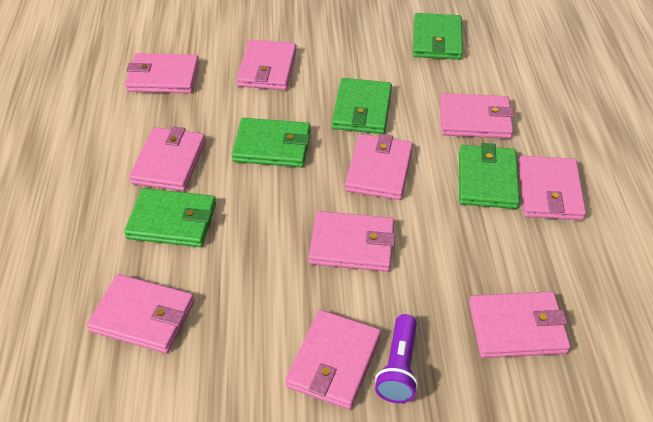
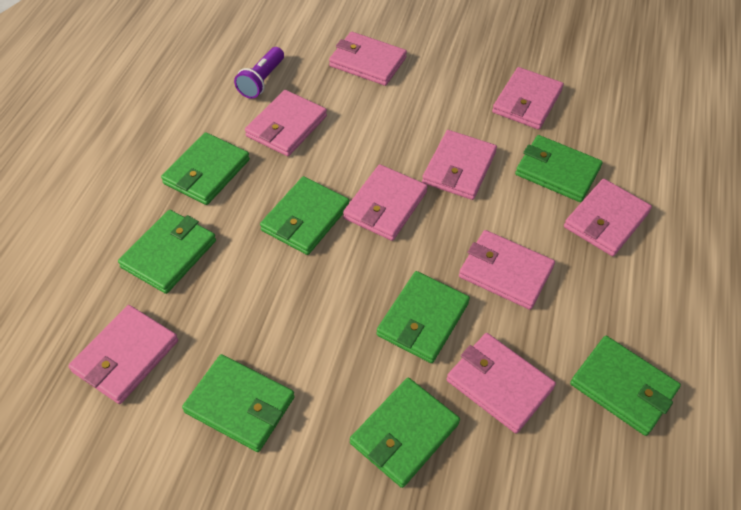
green wallet: 5 -> 8
pink wallet: 10 -> 9

